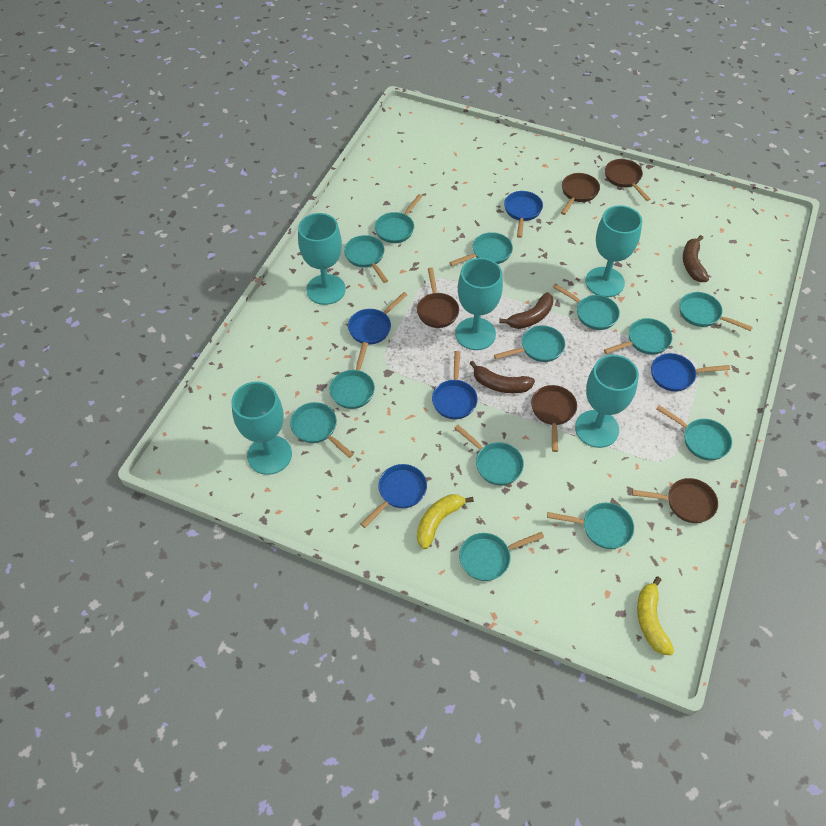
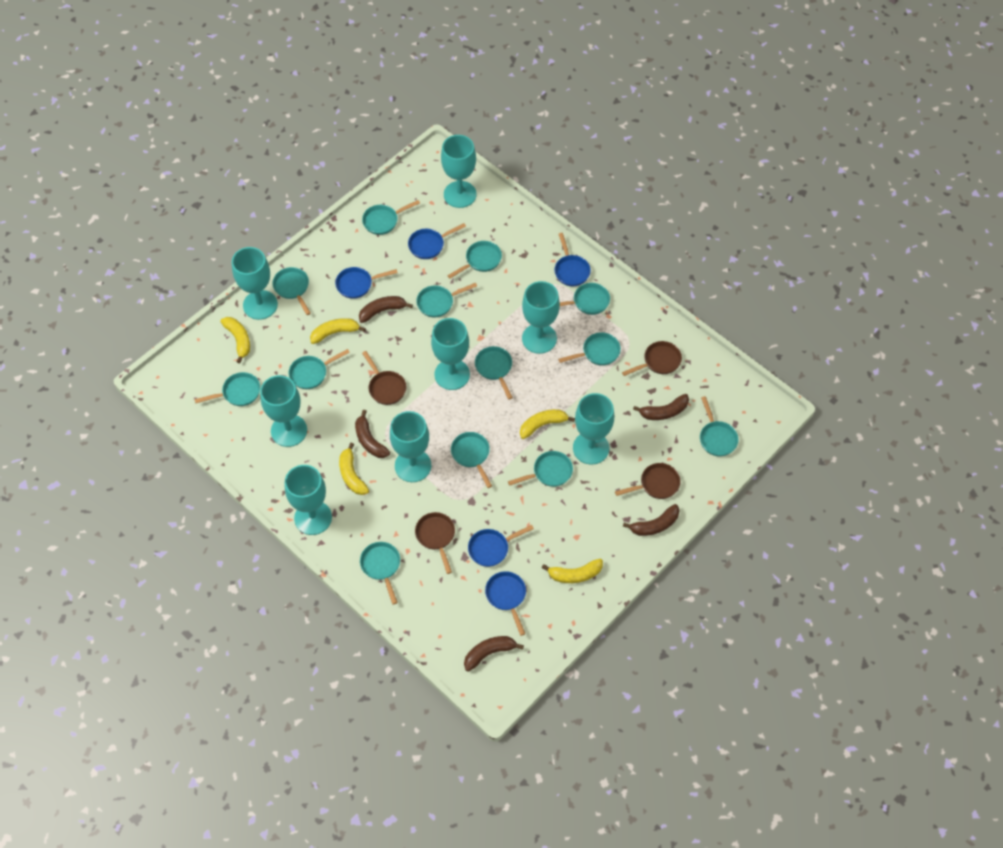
brown banana: 3 -> 5
brown pan: 5 -> 4
turquoise goblet: 5 -> 8
yellow banana: 2 -> 5

